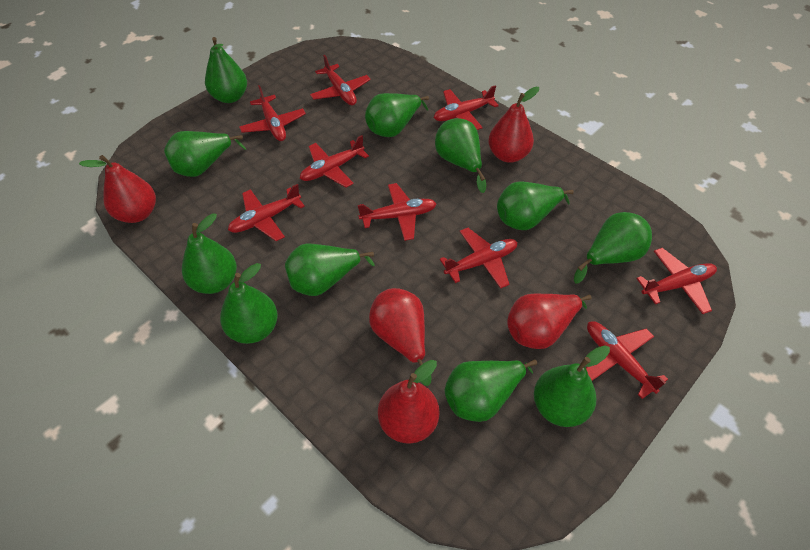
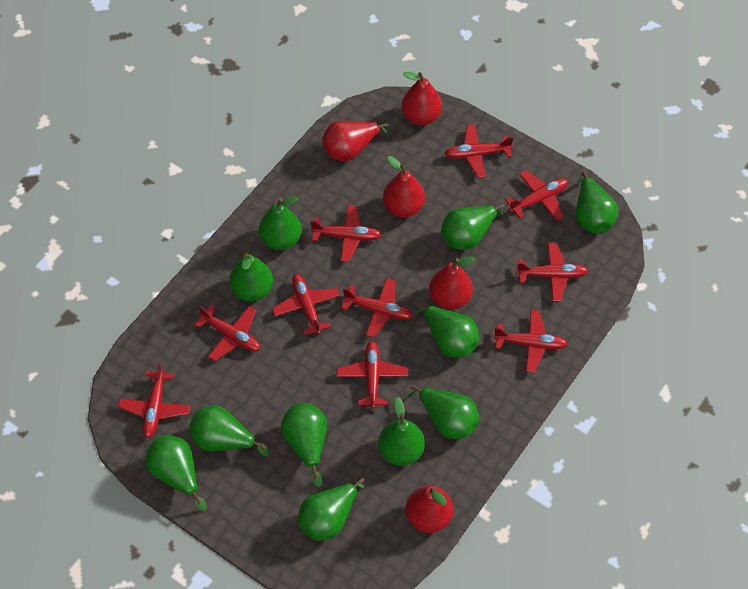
red plane: 9 -> 10

